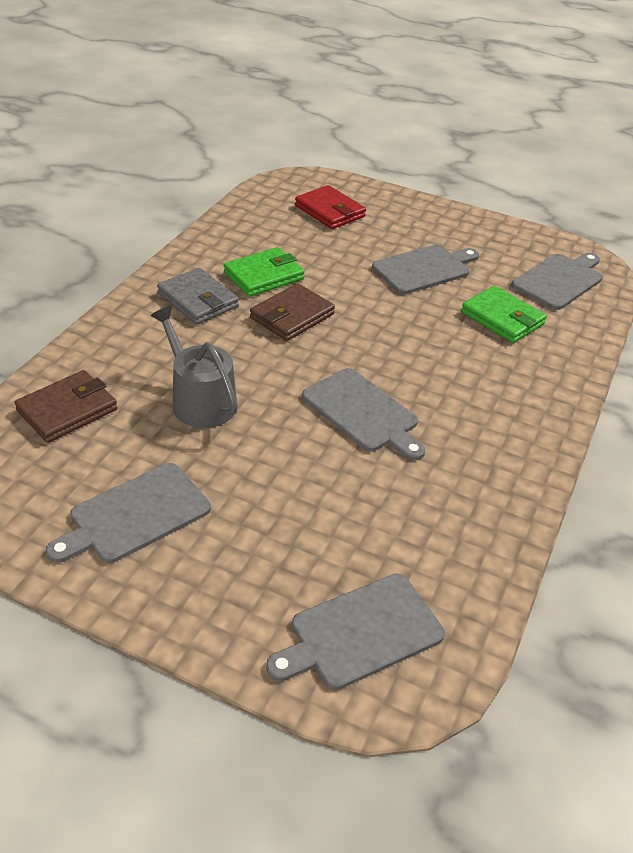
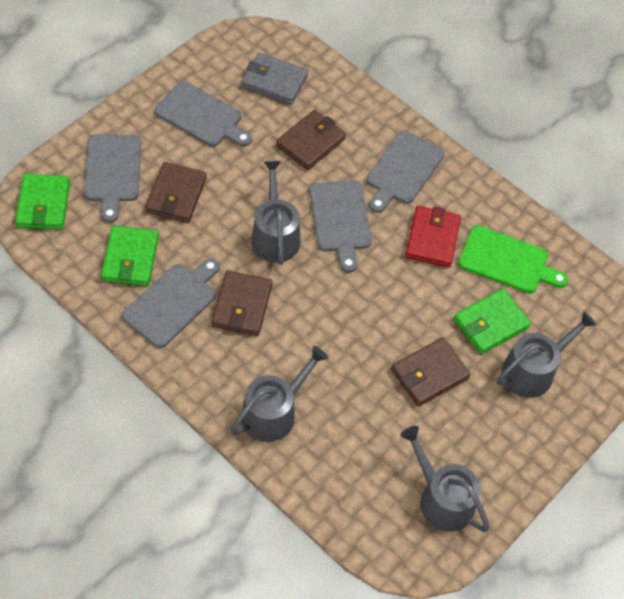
brown wallet: 2 -> 4
green cutting board: 0 -> 1
green wallet: 2 -> 3
grey watering can: 1 -> 4

